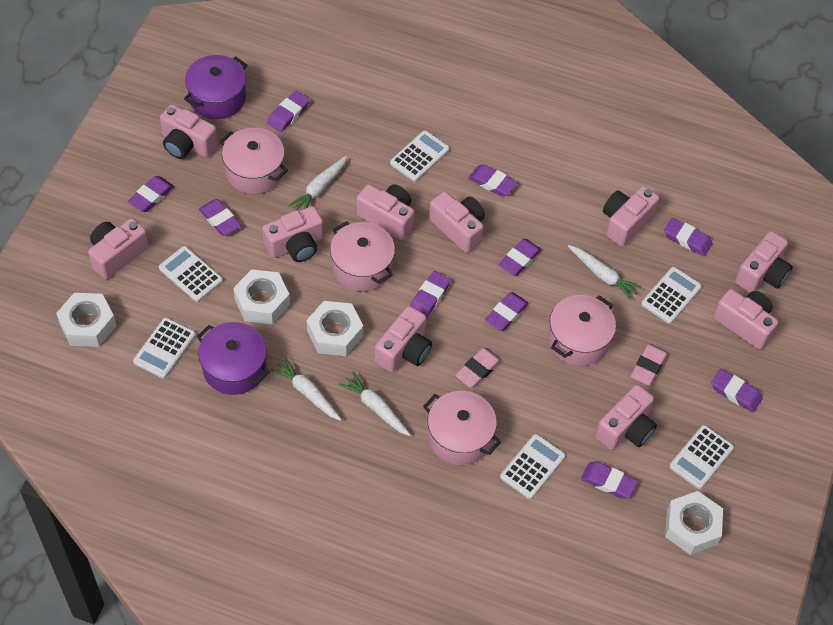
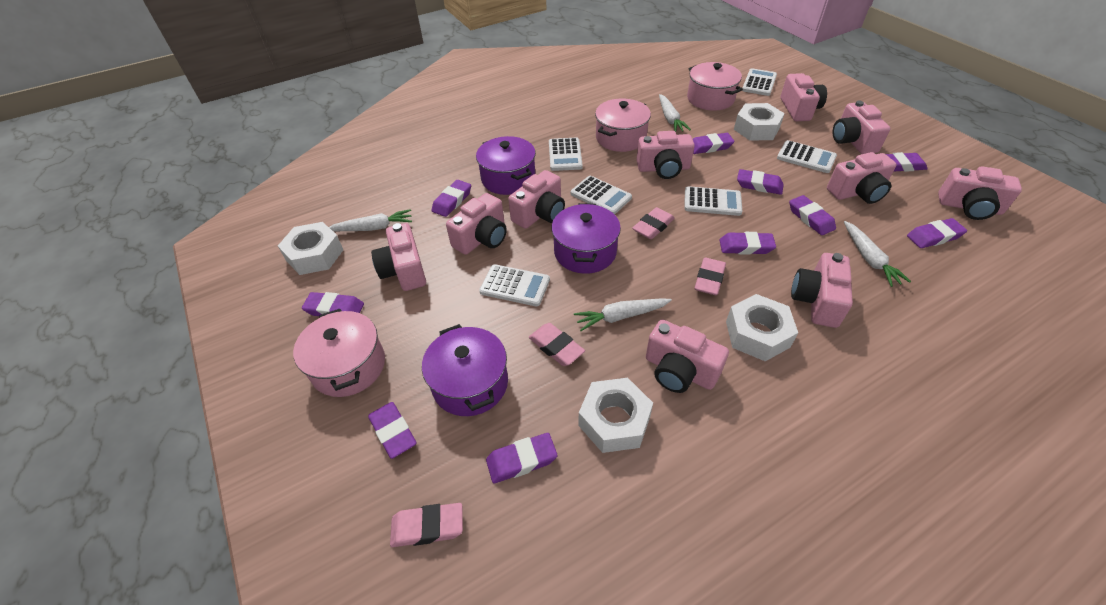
pink eraser: 2 -> 4
pink pot: 4 -> 3
purple pot: 2 -> 3

